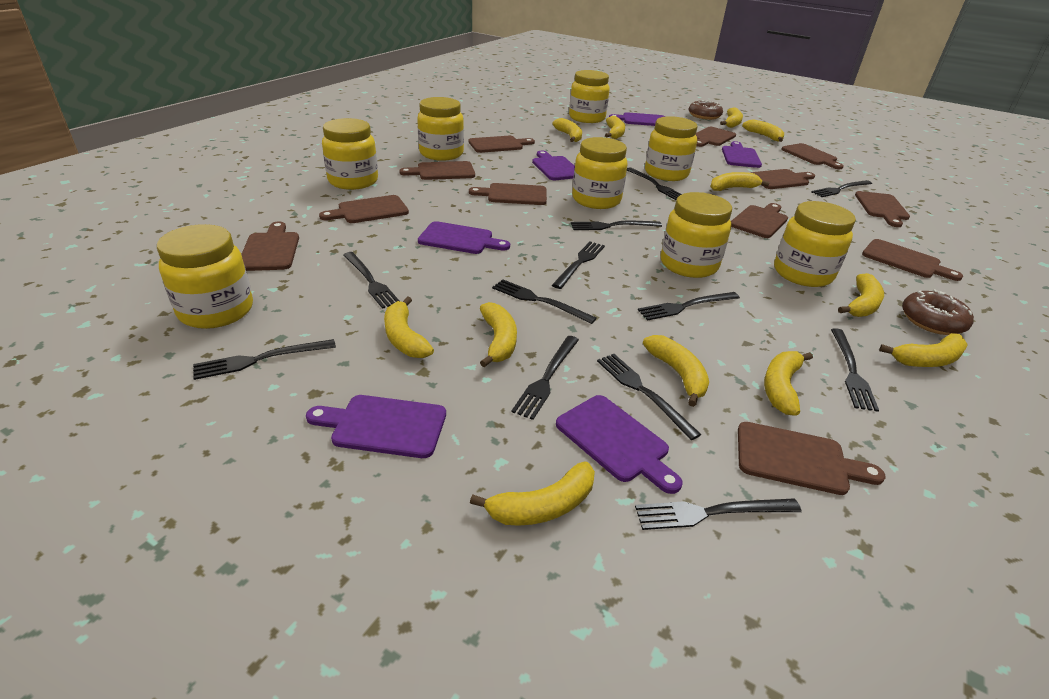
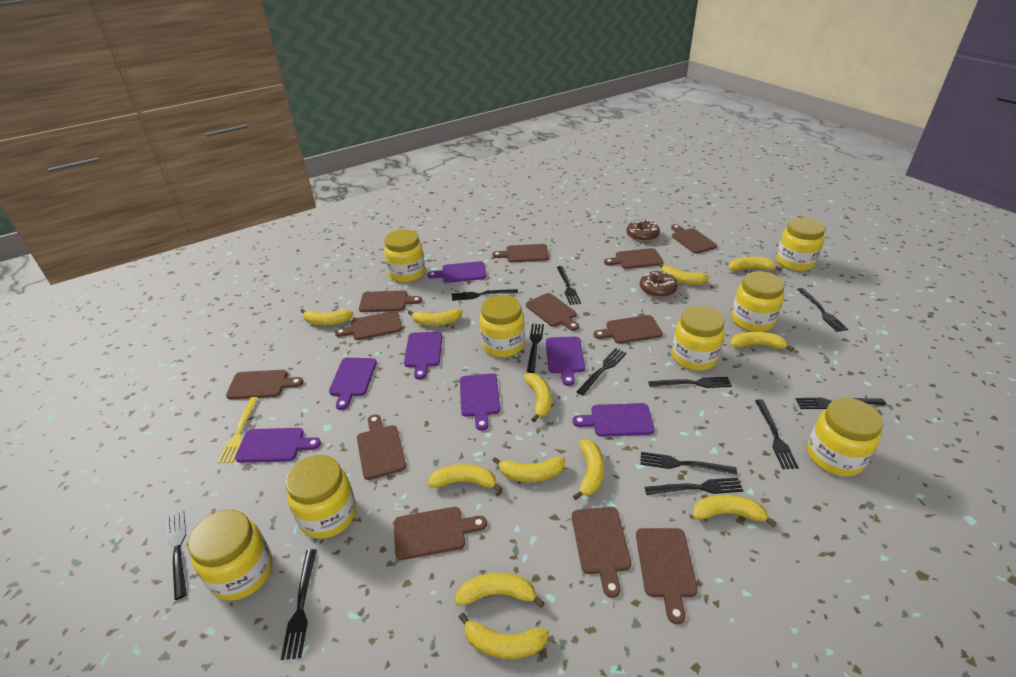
purple cutting board: 6 -> 7
yellow fork: 0 -> 1

